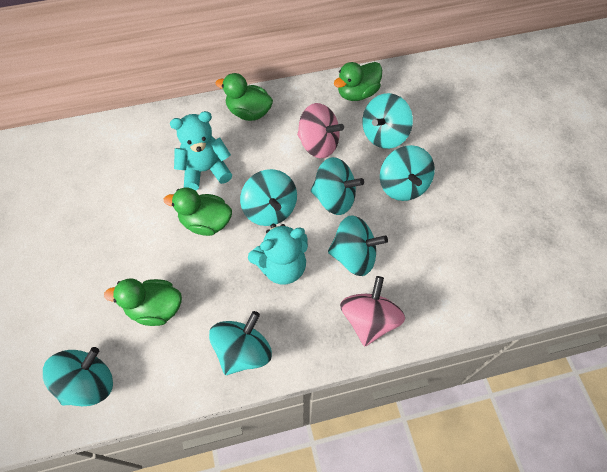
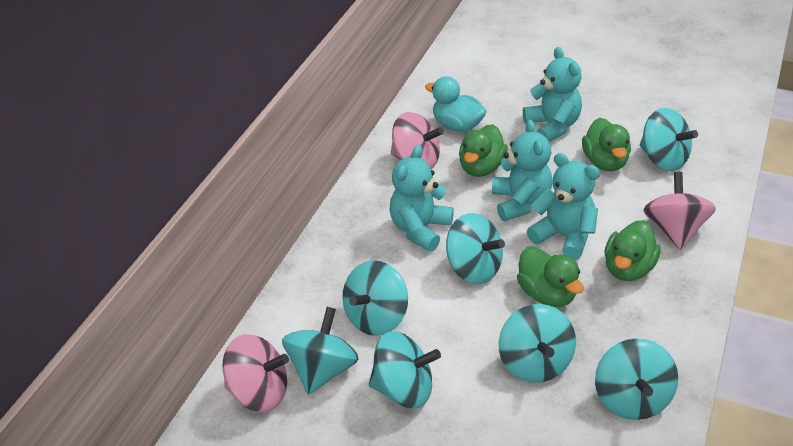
pink spinning top: 2 -> 3
turquoise duck: 0 -> 1
turquoise teddy bear: 2 -> 4

